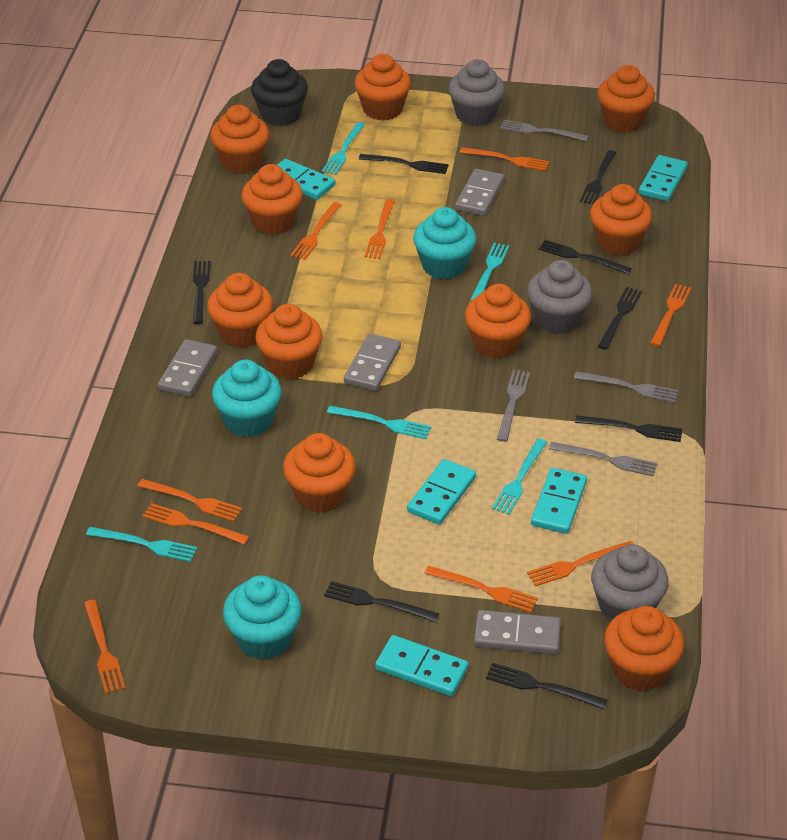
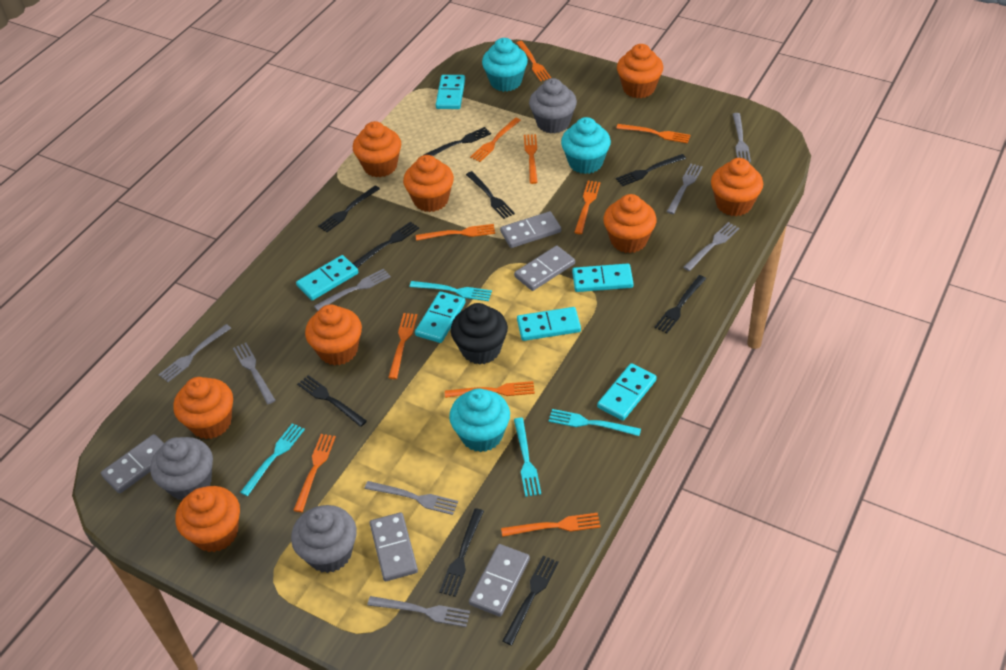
black fork: 8 -> 9
grey domino: 4 -> 5
grey fork: 4 -> 8
orange cupcake: 10 -> 8
orange fork: 9 -> 10
turquoise domino: 5 -> 6
turquoise fork: 5 -> 4

